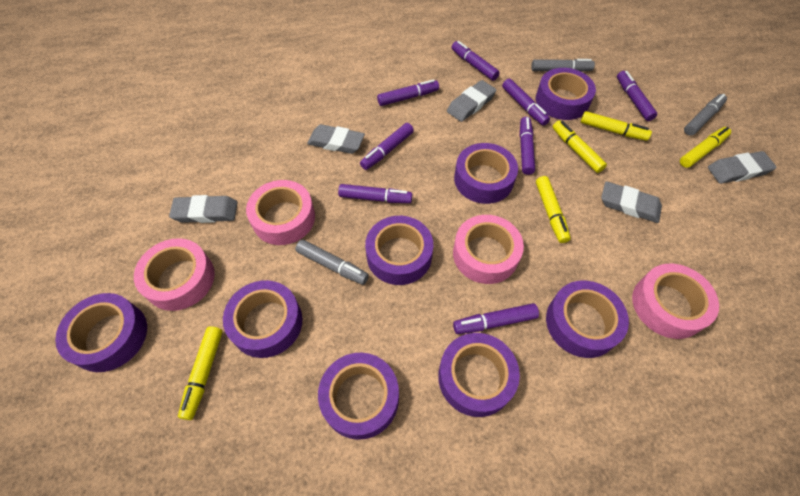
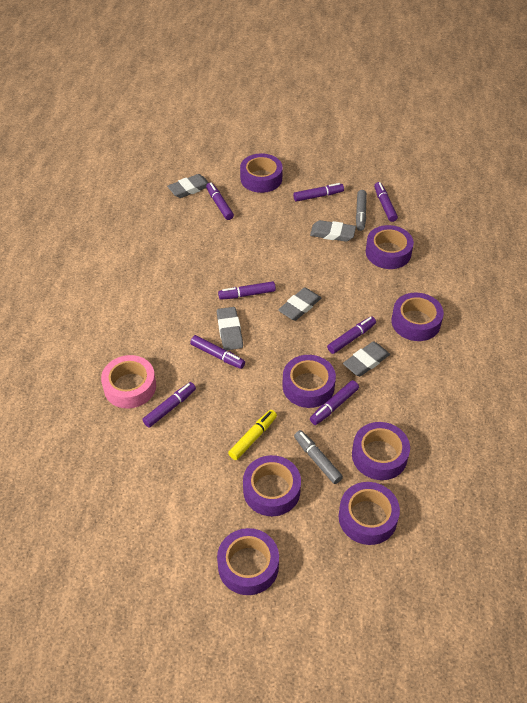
grey marker: 3 -> 2
pink tape: 4 -> 1
yellow marker: 5 -> 1

